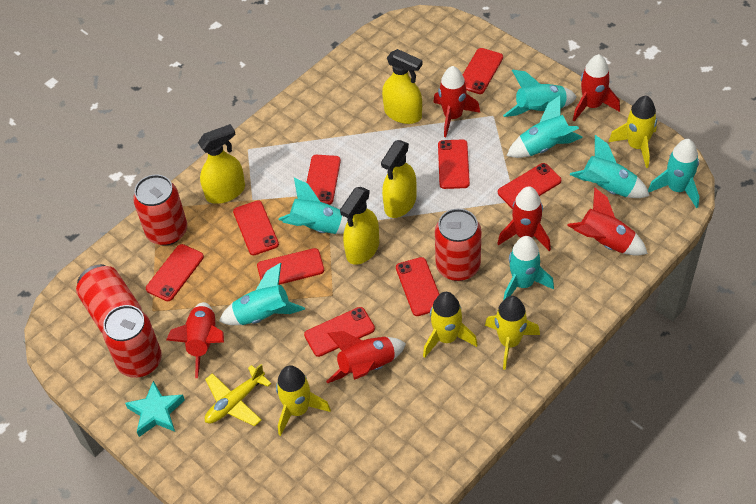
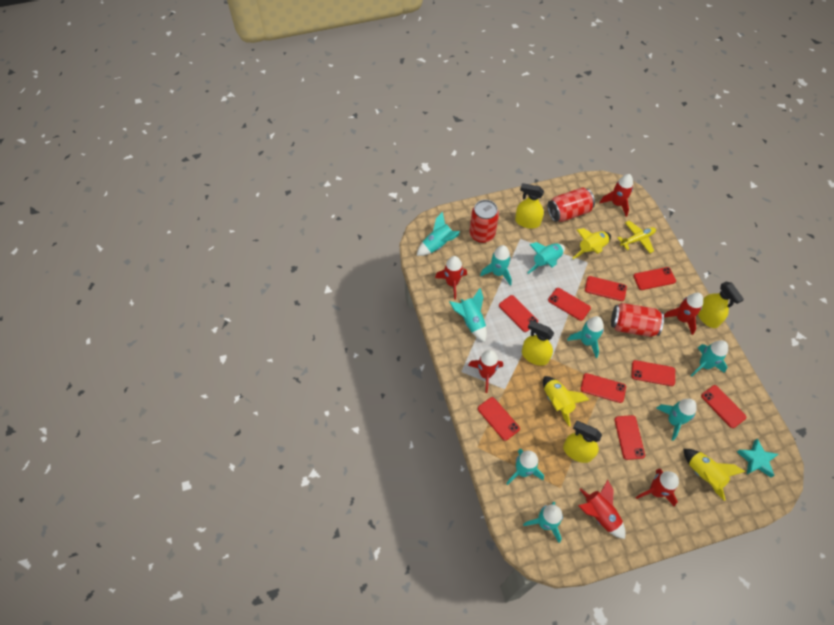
red can: 4 -> 3
turquoise rocket: 7 -> 9
yellow rocket: 4 -> 3

